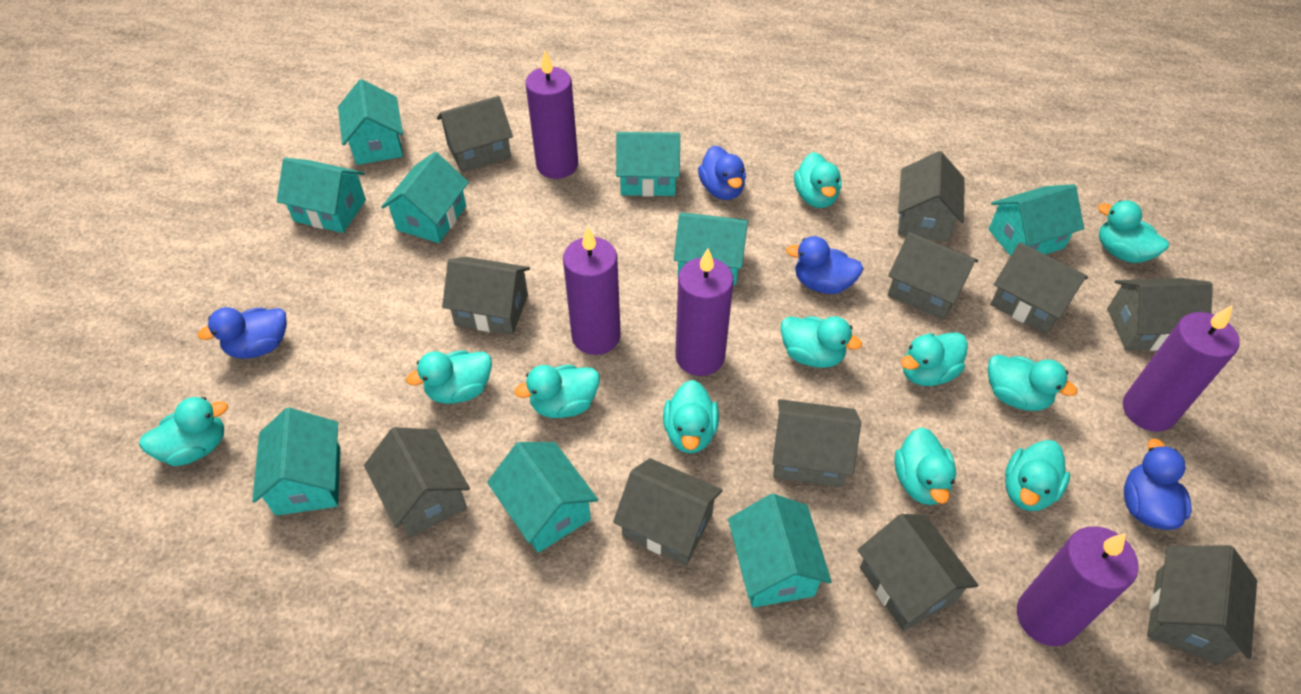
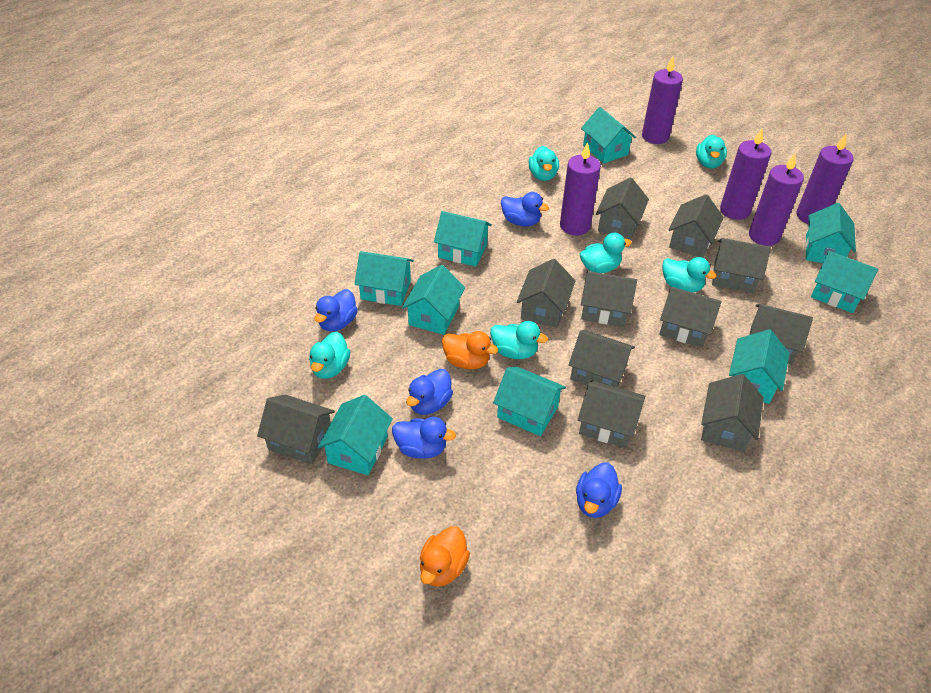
blue duck: 4 -> 5
orange duck: 0 -> 2
turquoise duck: 11 -> 6

